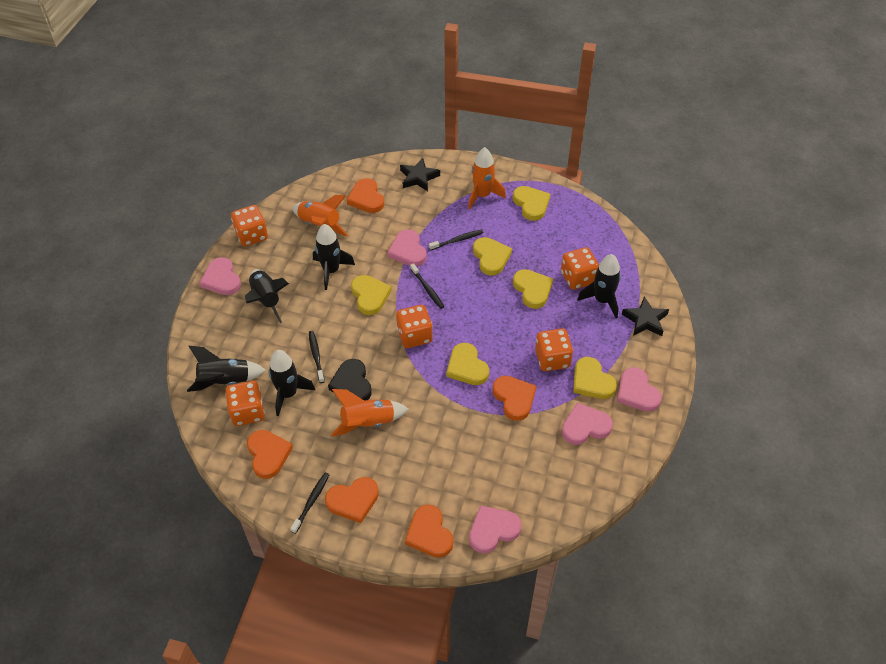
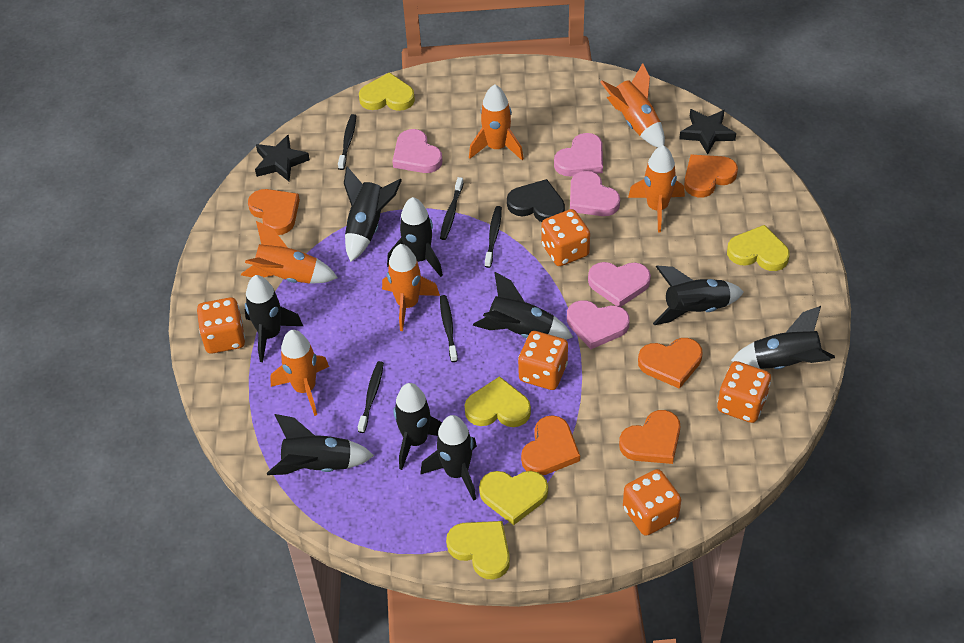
black rocket: 5 -> 9
black toothbrush: 4 -> 5
orange rocket: 3 -> 6
yellow heart: 6 -> 5

